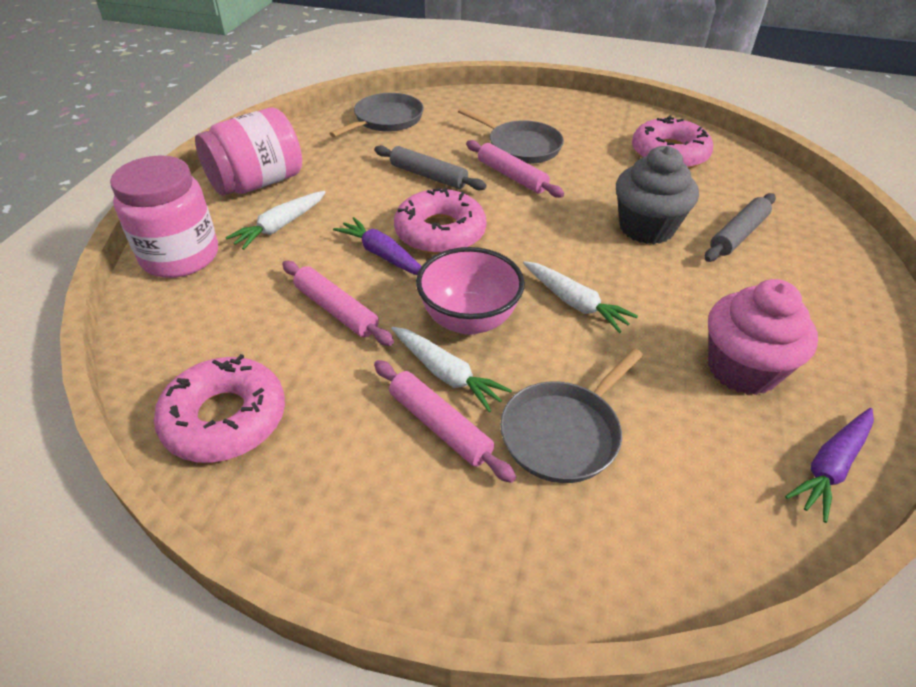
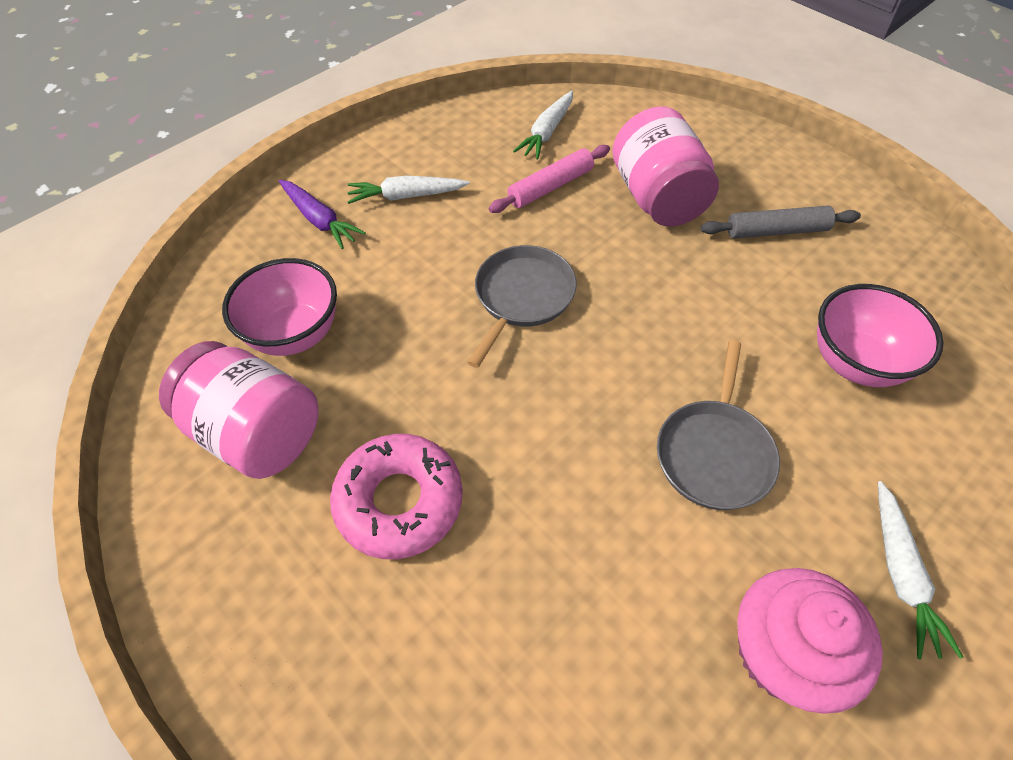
grey cupcake: 1 -> 0
grey pan: 3 -> 2
grey rolling pin: 2 -> 1
pink bowl: 1 -> 2
pink donut: 3 -> 1
pink rolling pin: 3 -> 1
purple carrot: 2 -> 1

